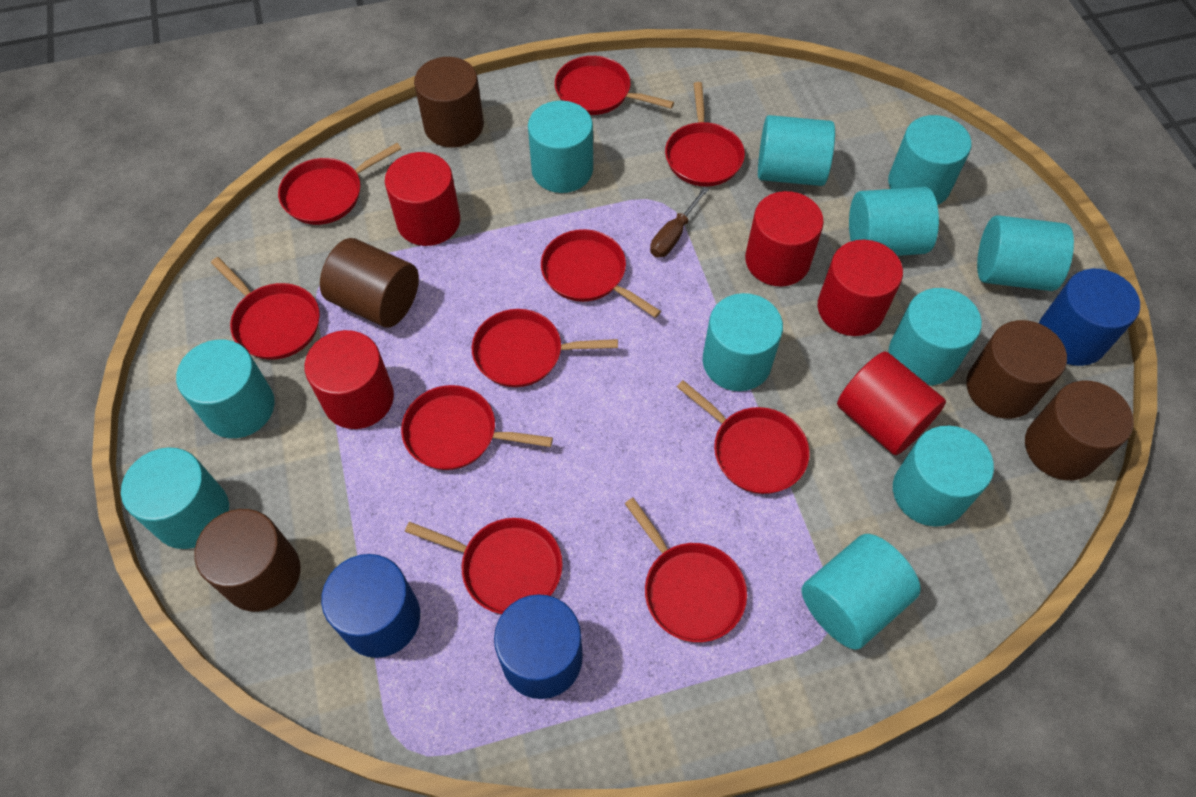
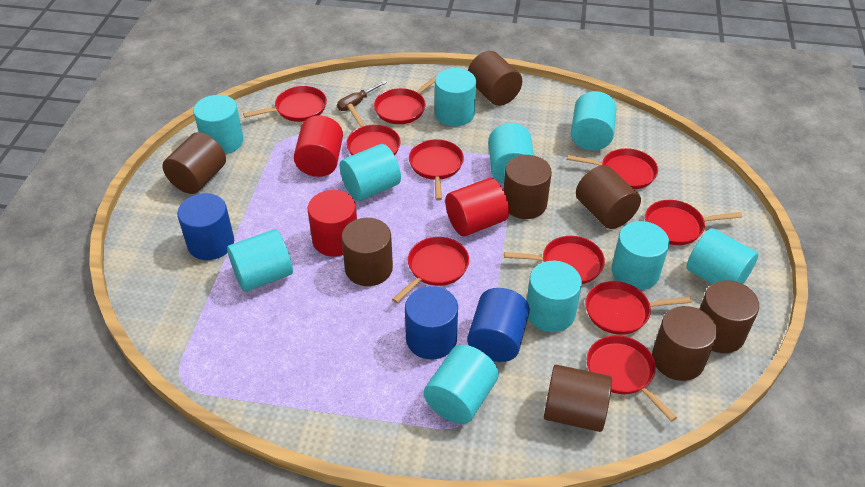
brown cylinder: 5 -> 8
red cylinder: 5 -> 3
turquoise cylinder: 11 -> 10

